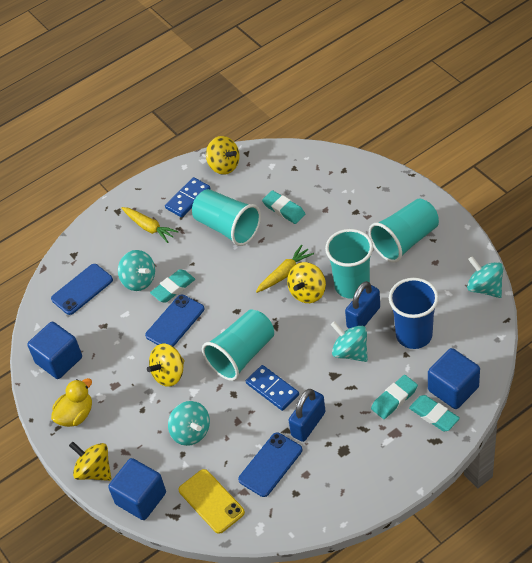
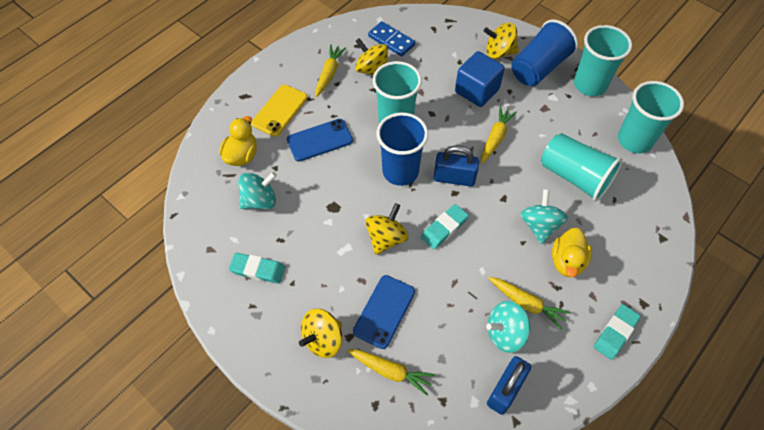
blue cube: 3 -> 1
blue cup: 1 -> 2
blue domino: 2 -> 1
blue phone: 3 -> 2
turquoise eraser: 4 -> 3
turquoise spinning top: 4 -> 3
yellow carrot: 2 -> 4
yellow duck: 1 -> 2

